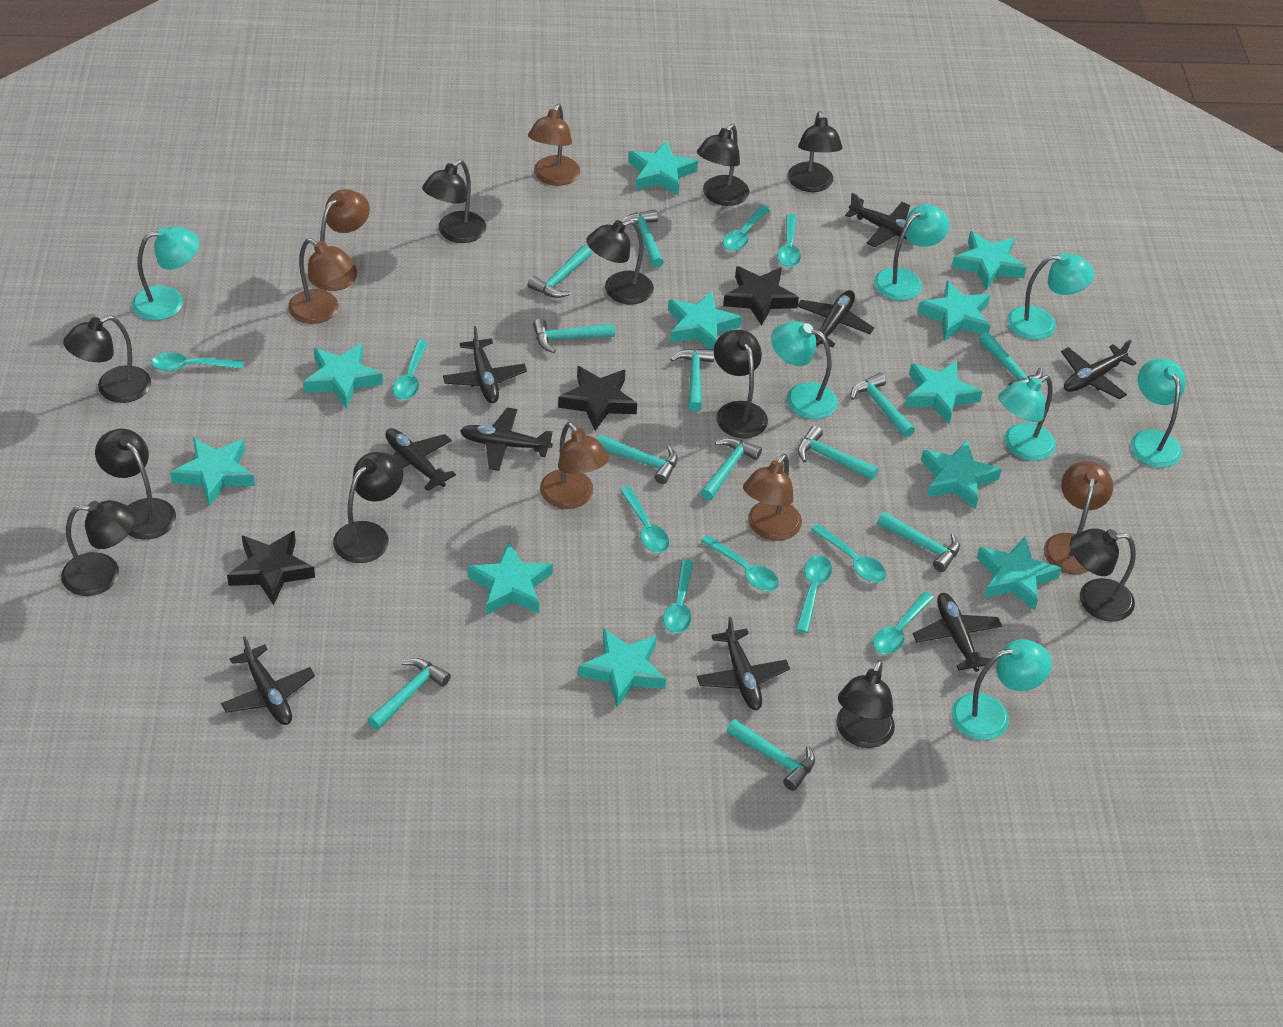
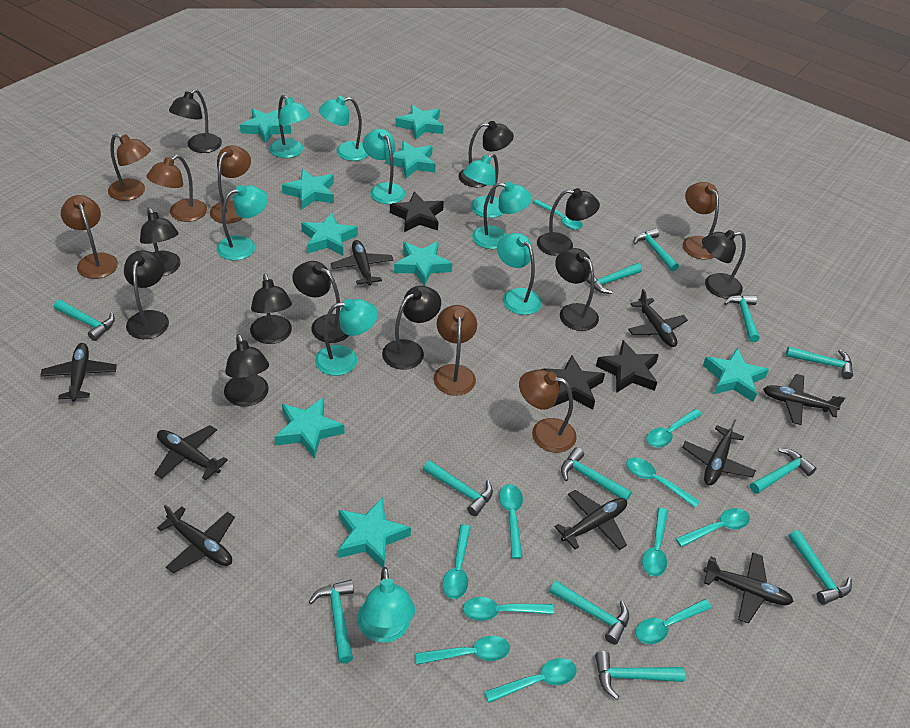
brown lamp: 6 -> 7
turquoise lamp: 7 -> 9
turquoise spoon: 10 -> 11
turquoise star: 11 -> 9

